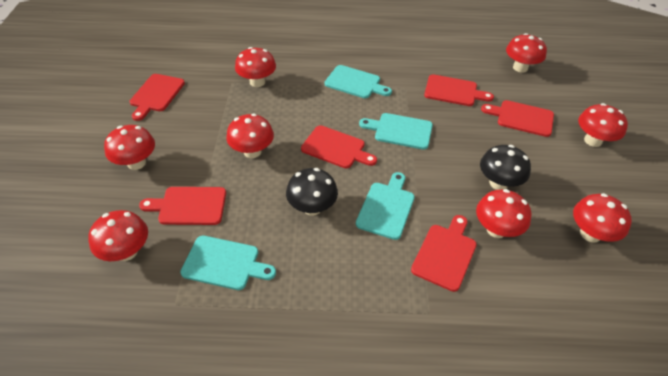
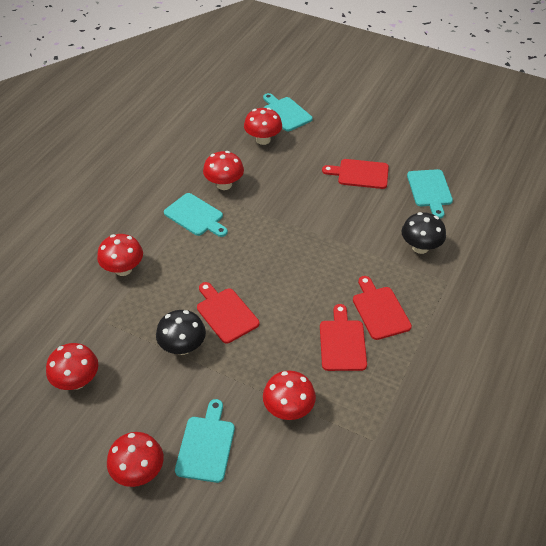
red cutting board: 6 -> 4
red mushroom: 8 -> 6

